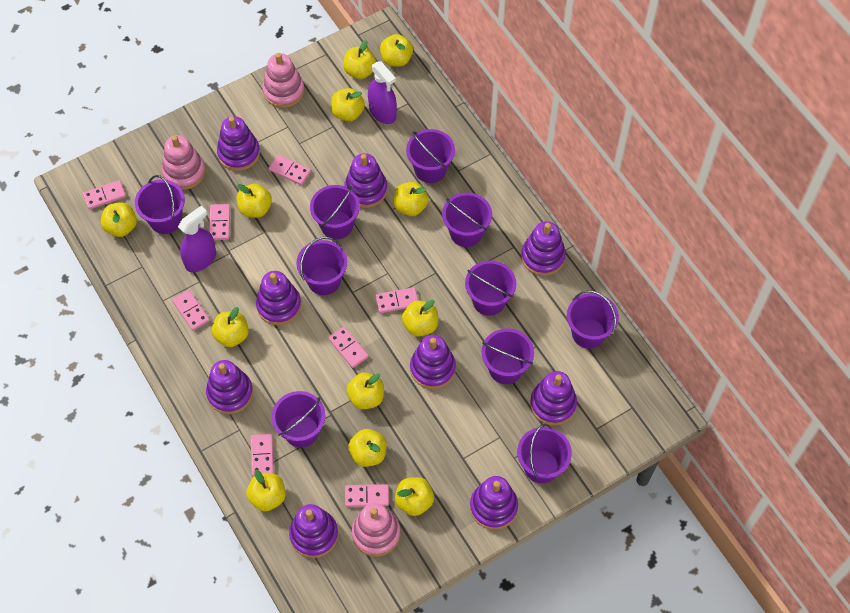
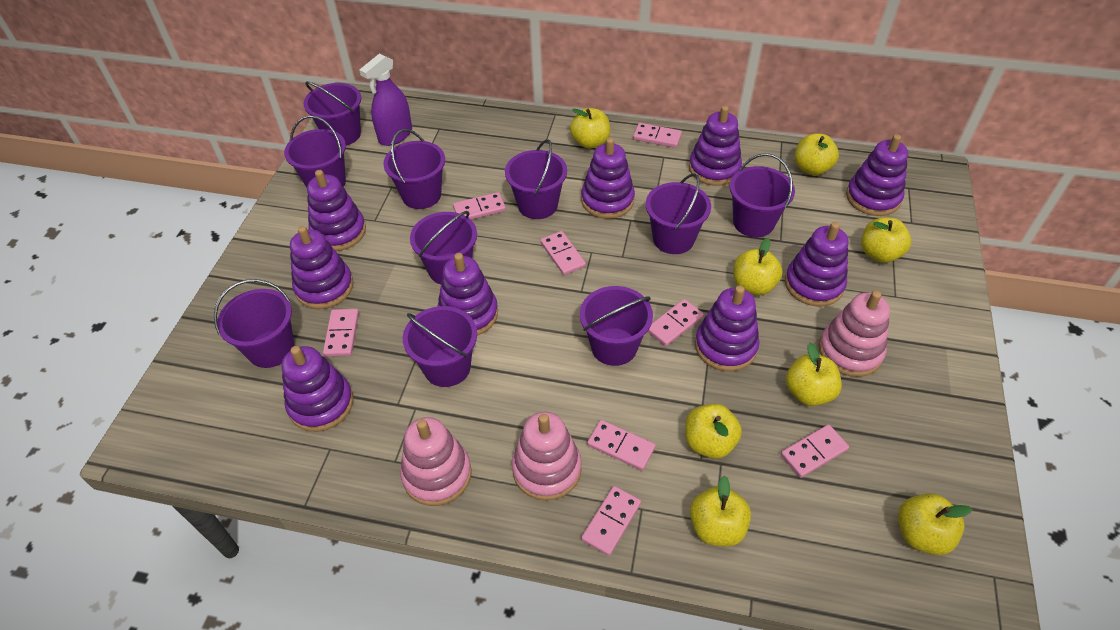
purple spray bottle: 2 -> 1
yellow apple: 12 -> 8

